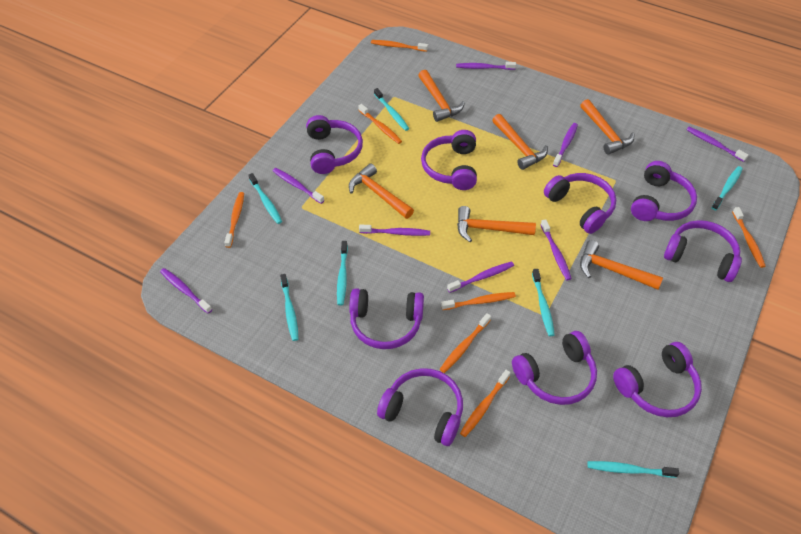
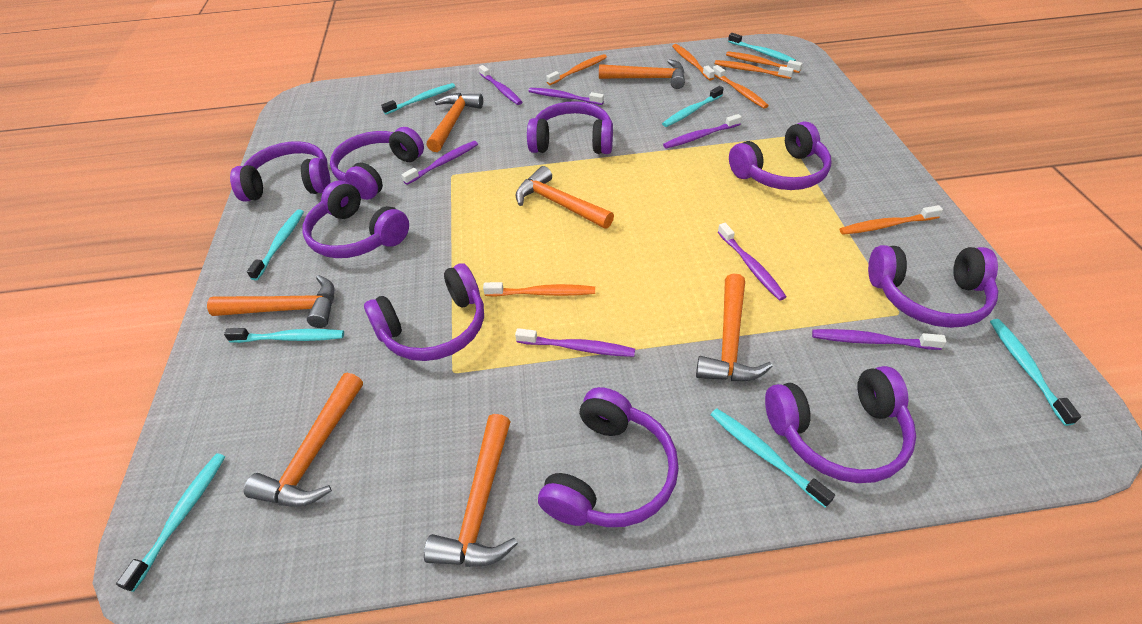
orange hammer: 6 -> 7
purple toothbrush: 8 -> 7
turquoise toothbrush: 7 -> 8

